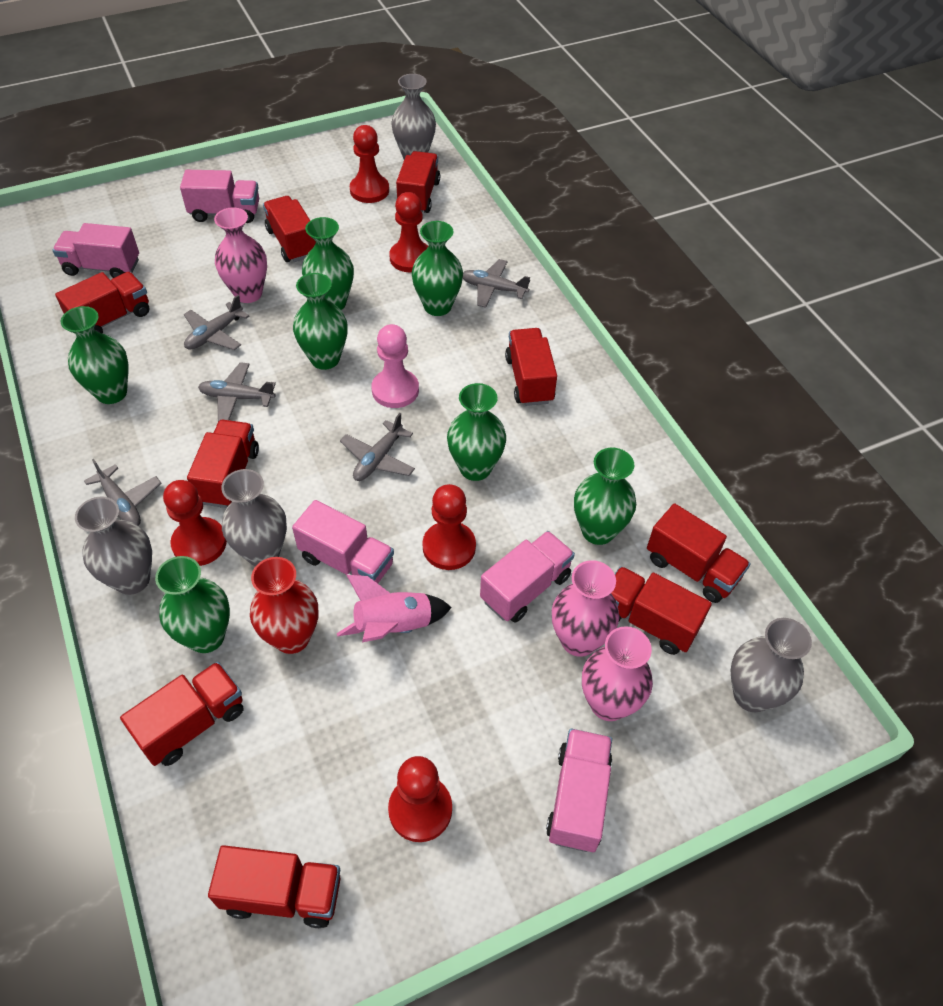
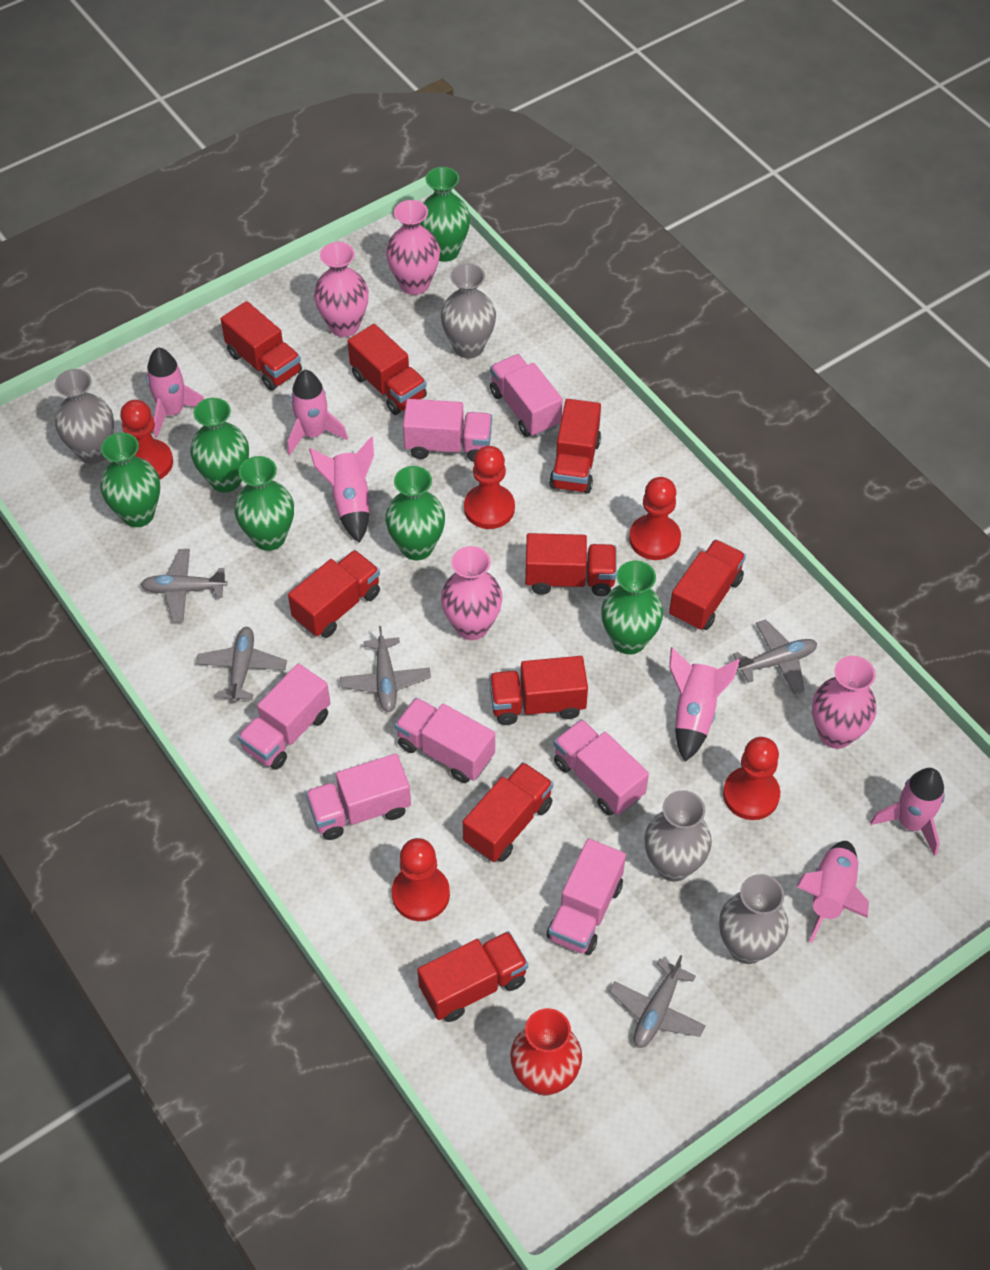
green vase: 7 -> 6
pink pawn: 1 -> 0
pink rocket: 1 -> 6
pink truck: 5 -> 7
pink vase: 3 -> 4

